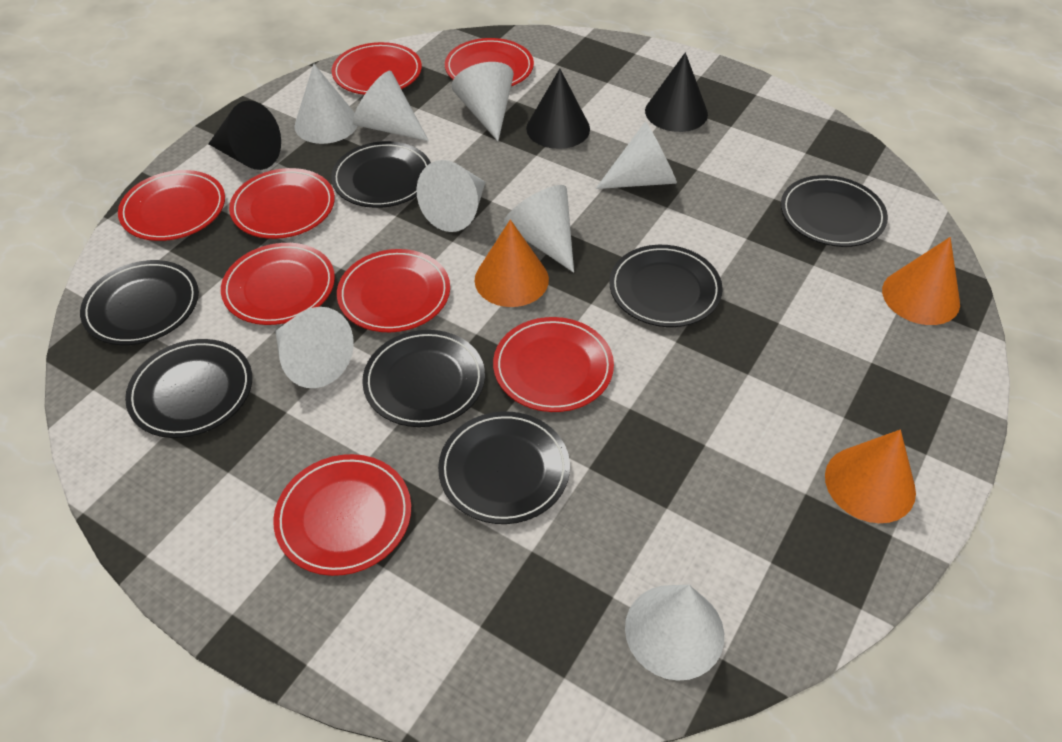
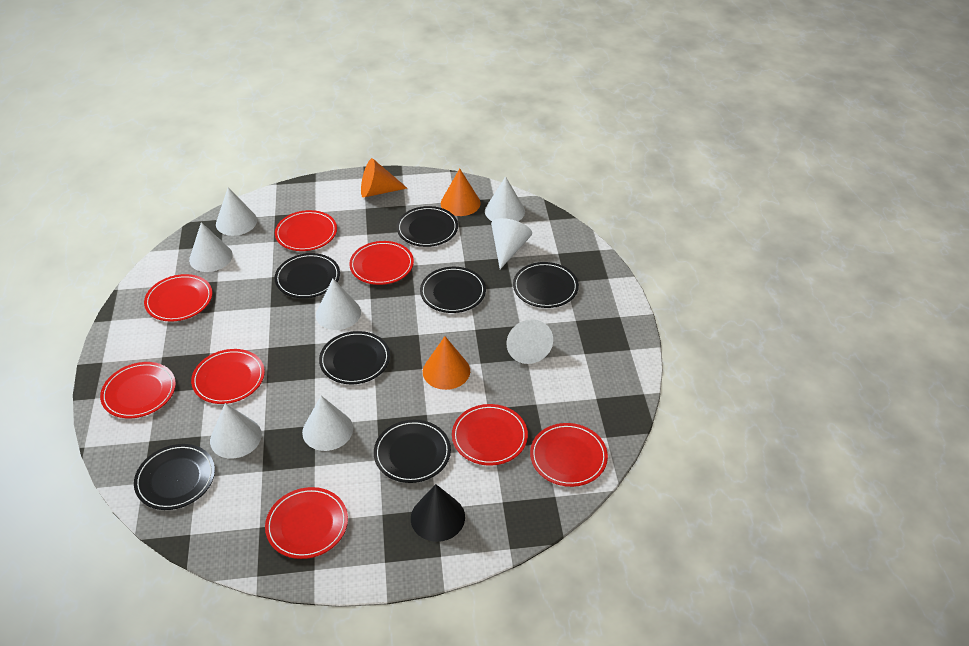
black cone: 3 -> 1

